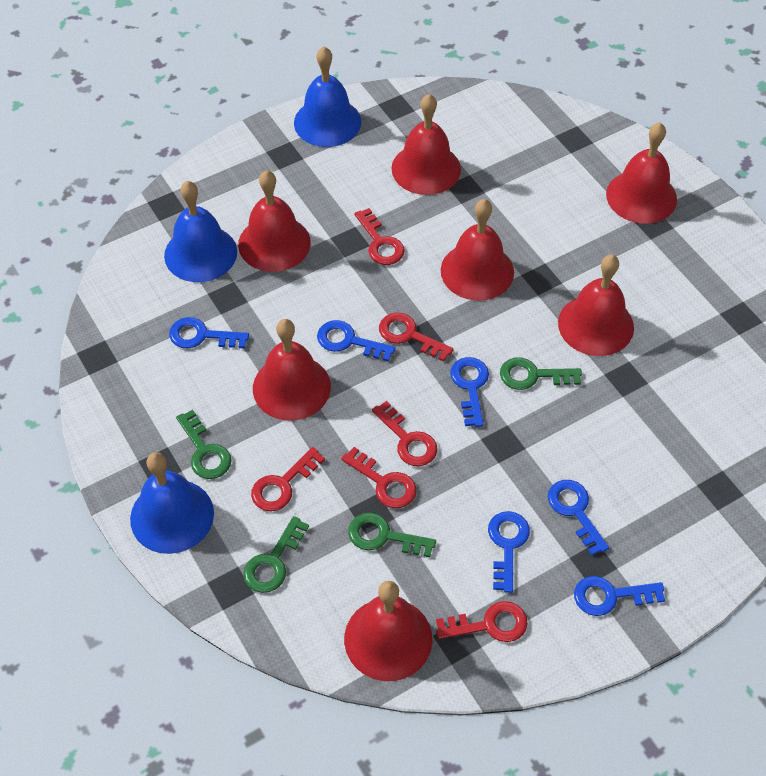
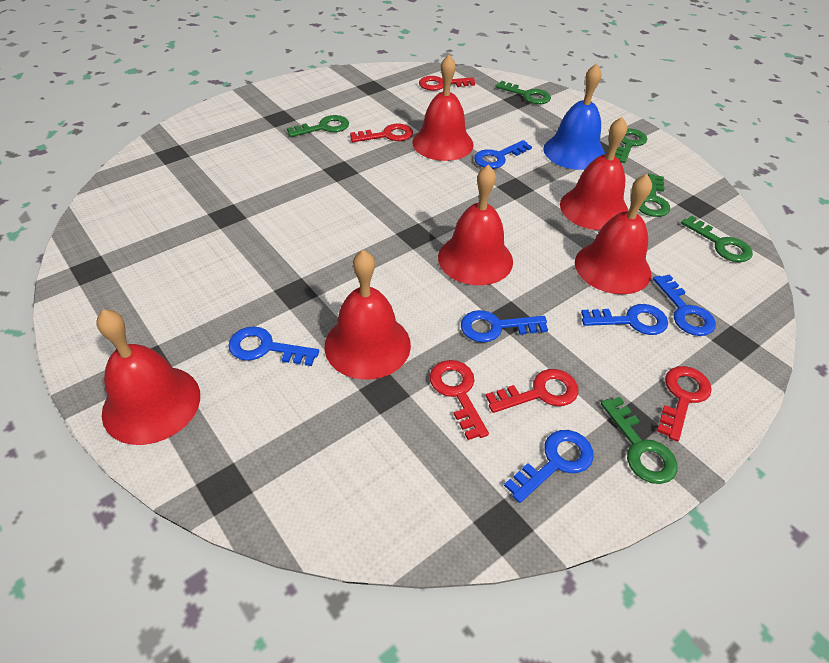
blue bell: 3 -> 1
green key: 4 -> 6
red bell: 7 -> 6
red key: 6 -> 5

